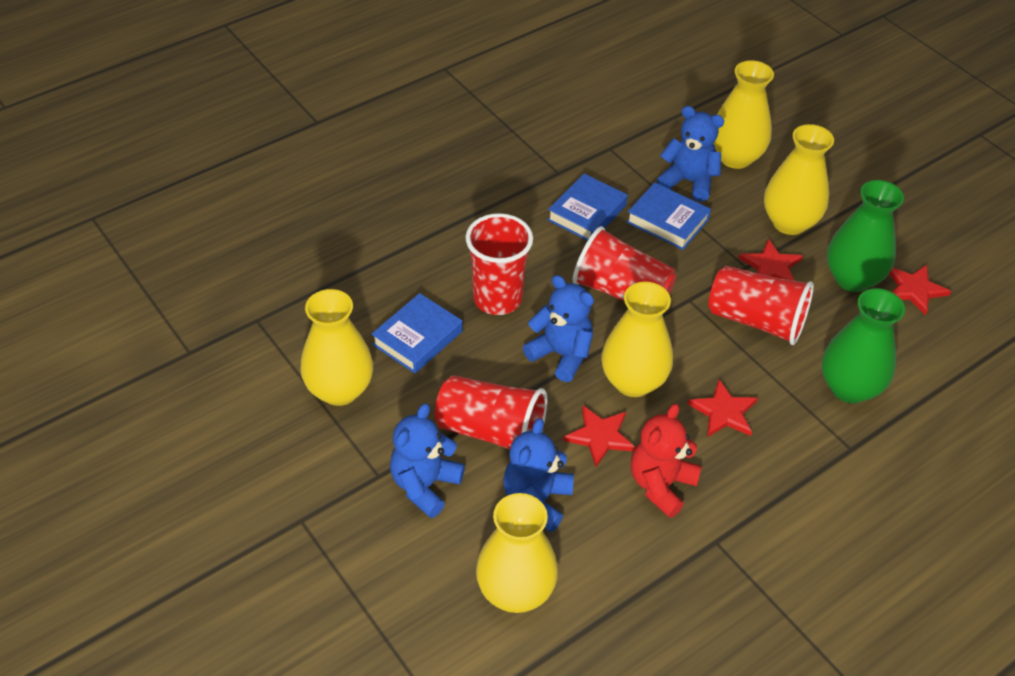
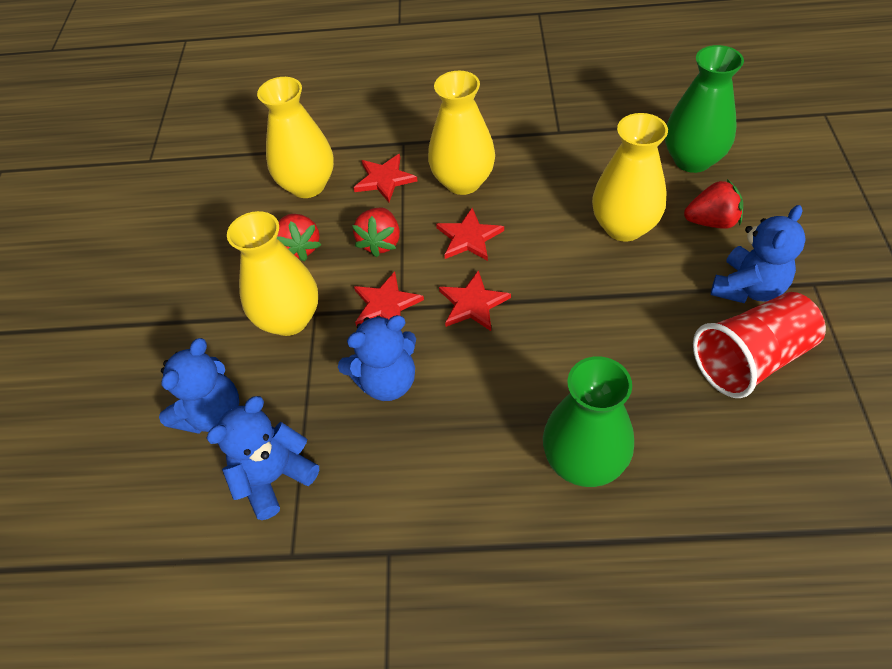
blue book: 3 -> 0
red cup: 4 -> 1
red strawberry: 0 -> 3
red teddy bear: 1 -> 0
yellow vase: 5 -> 4

